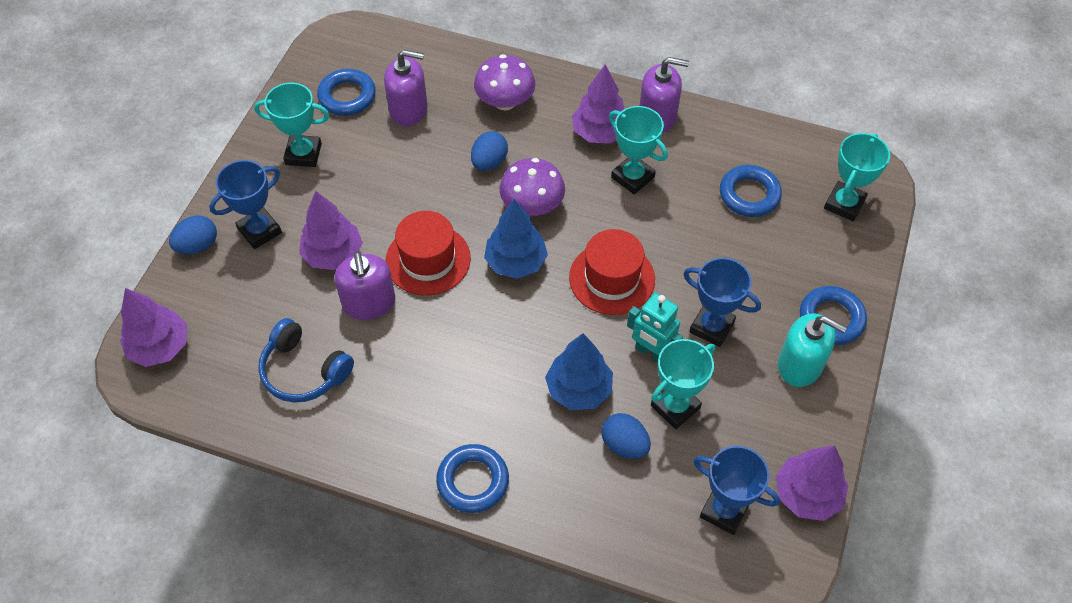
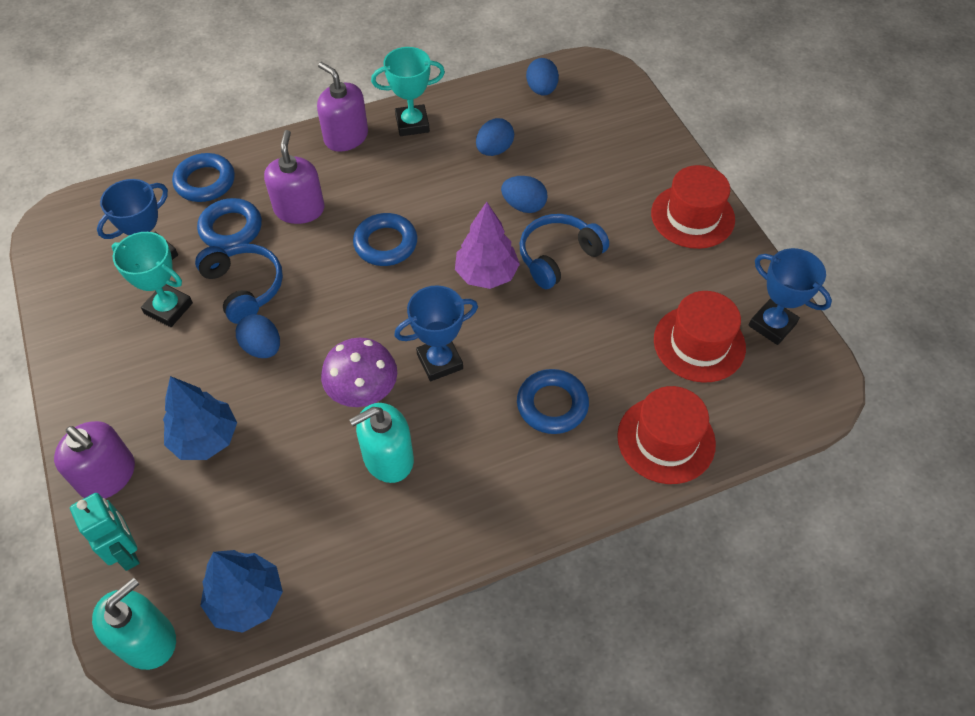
blue egg: 3 -> 4
blue headphones: 1 -> 2
purple mushroom: 2 -> 1
purple tree: 4 -> 1
red hat: 2 -> 3
turquoise soap dispenser: 1 -> 2
turquoise trophy: 4 -> 2

